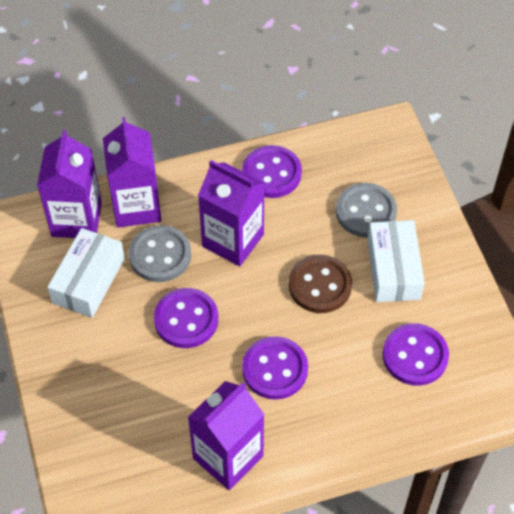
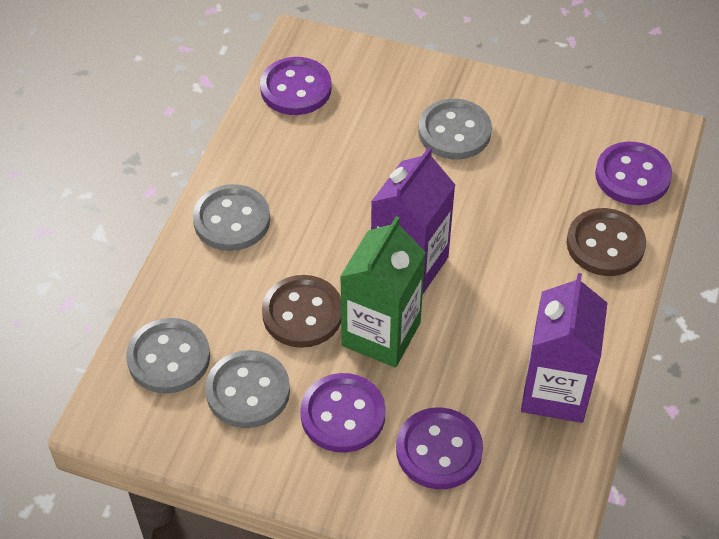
brown button: 1 -> 2
green carton: 0 -> 1
grey button: 2 -> 4
purple carton: 4 -> 2
white box: 2 -> 0

